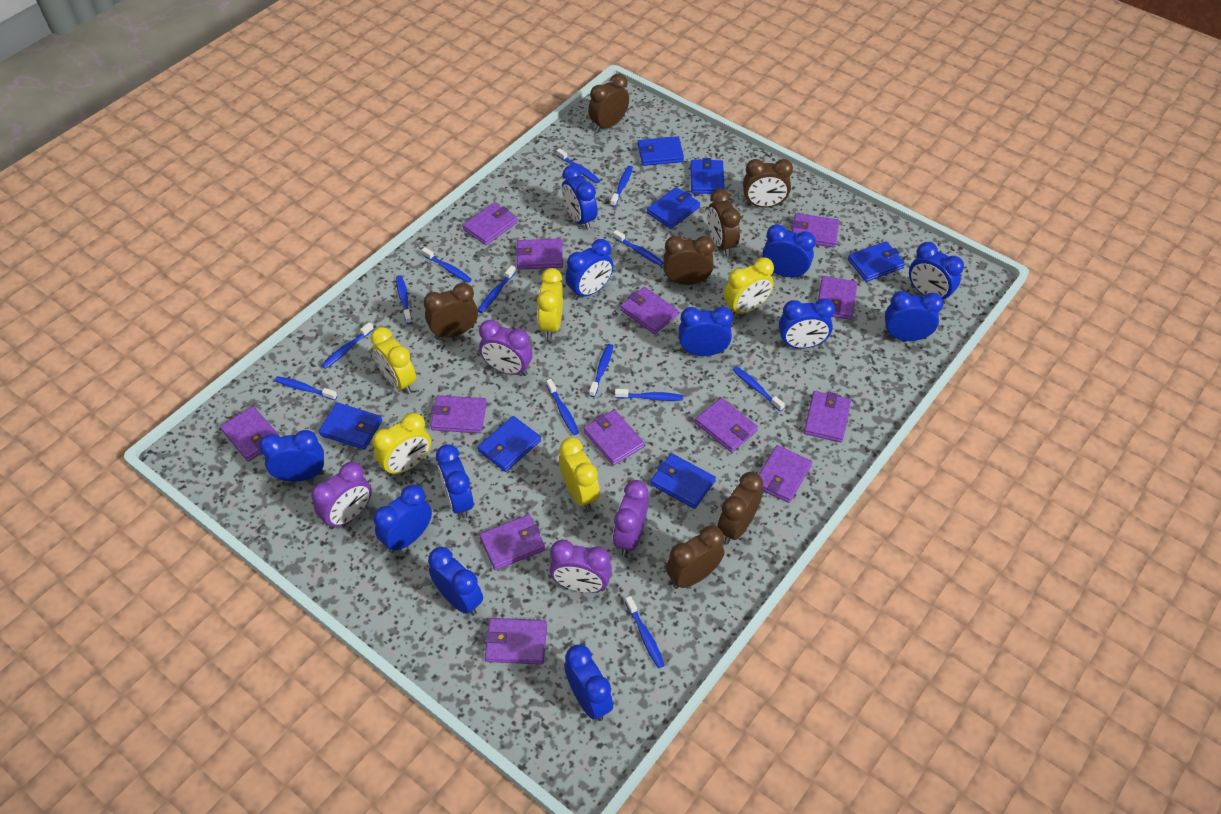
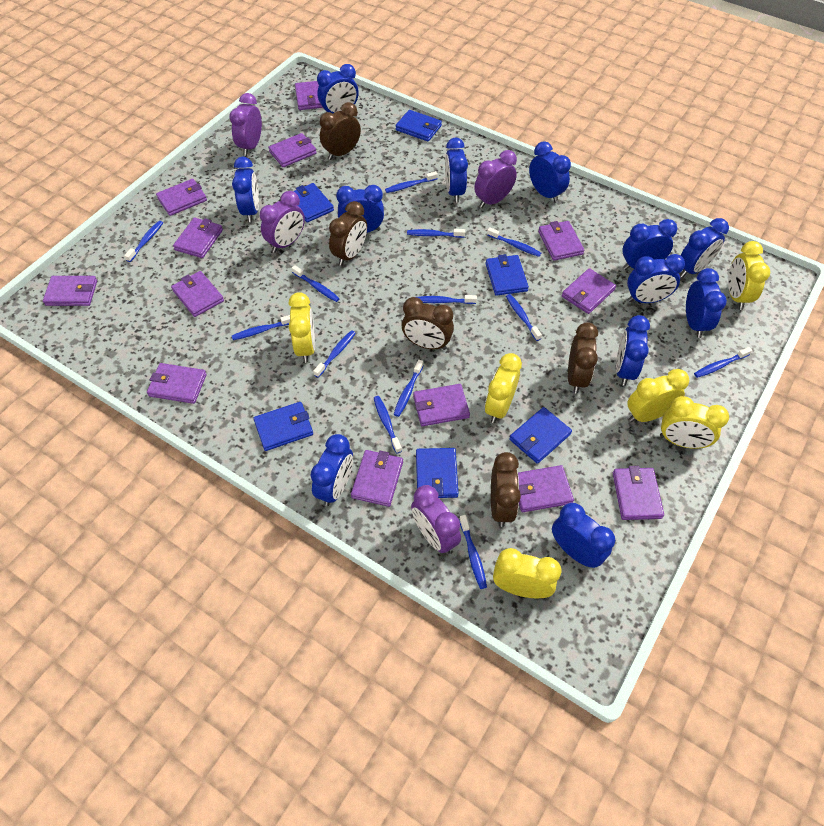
blue wallet: 7 -> 6
brown clock: 7 -> 5
yellow clock: 5 -> 6

